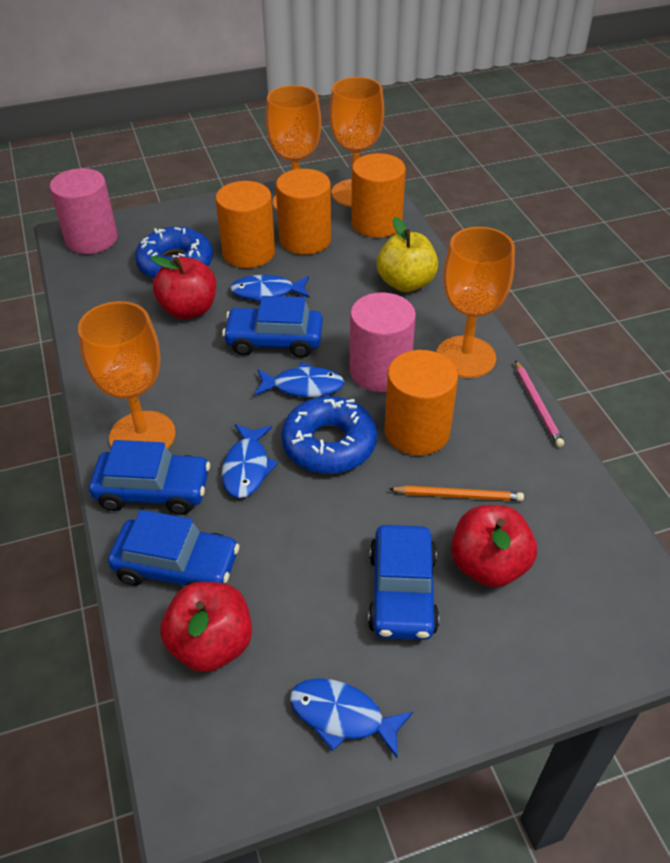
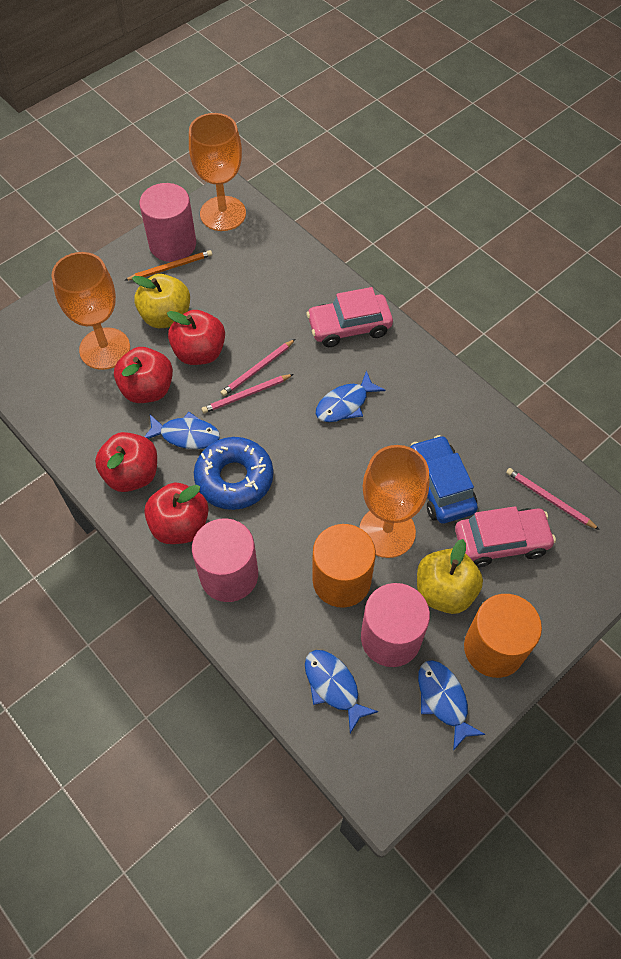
blue car: 4 -> 1
blue donut: 2 -> 1
orange cylinder: 4 -> 2
orange goblet: 4 -> 3
pink car: 0 -> 2
pink cylinder: 2 -> 3
pink pencil: 1 -> 3
red apple: 3 -> 4
yellow apple: 1 -> 2

